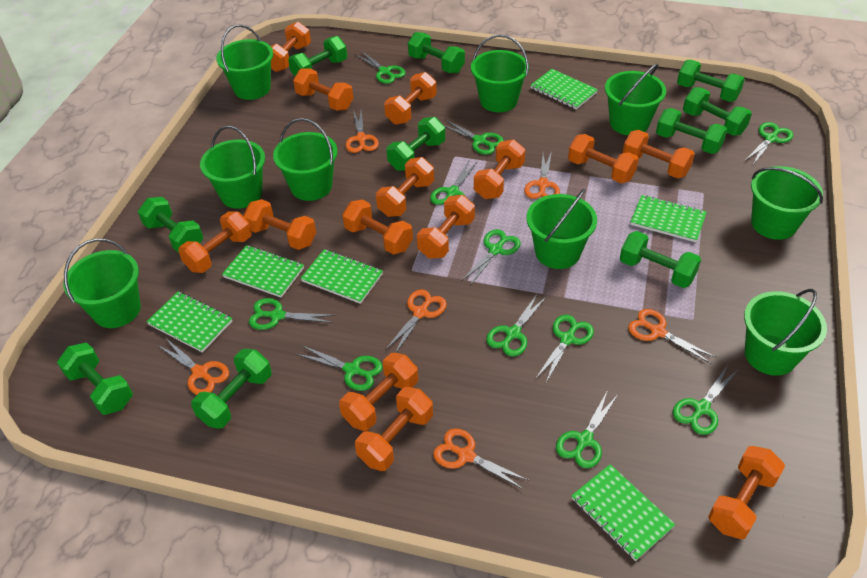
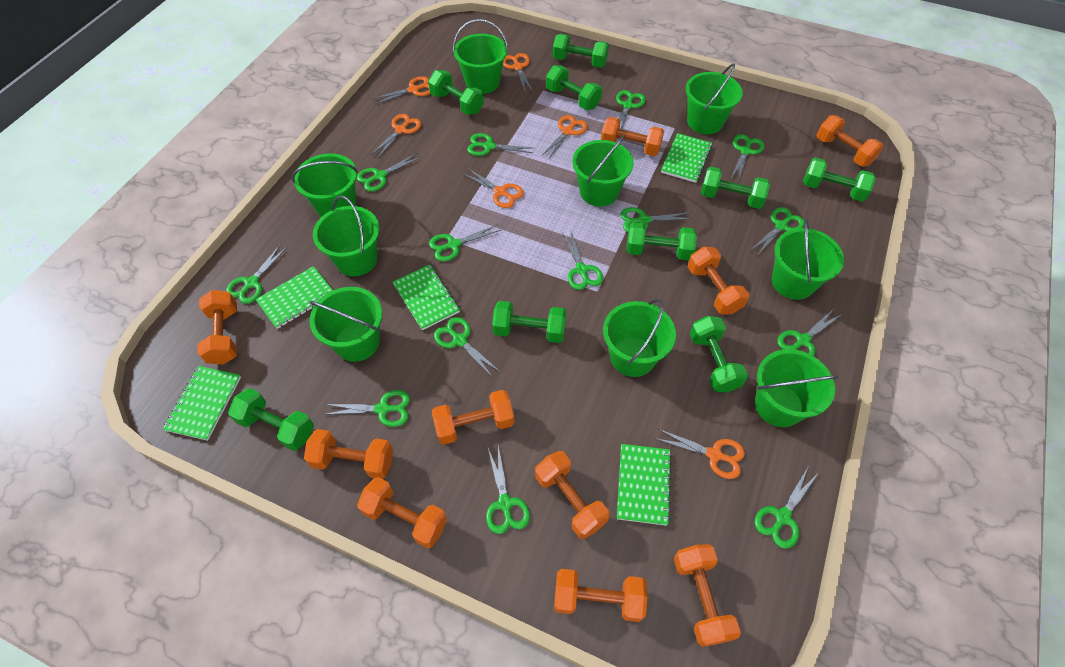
green dumbbell: 10 -> 9
green notebook: 6 -> 5
green scissors: 11 -> 14
orange dumbbell: 14 -> 10

